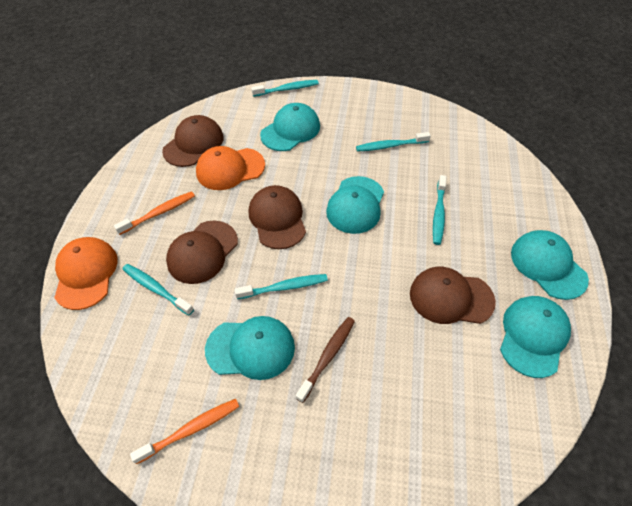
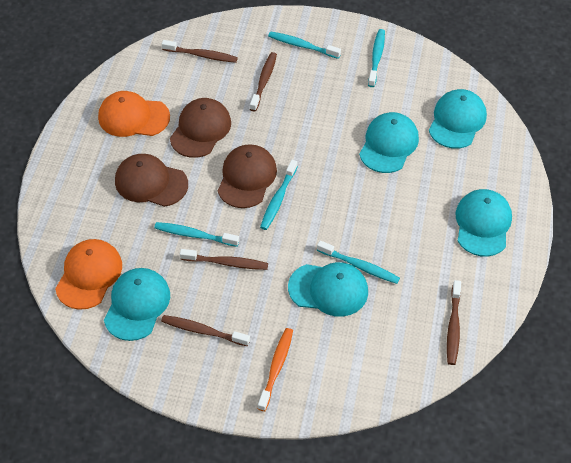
brown cap: 4 -> 3
brown toothbrush: 1 -> 5
orange toothbrush: 2 -> 1

